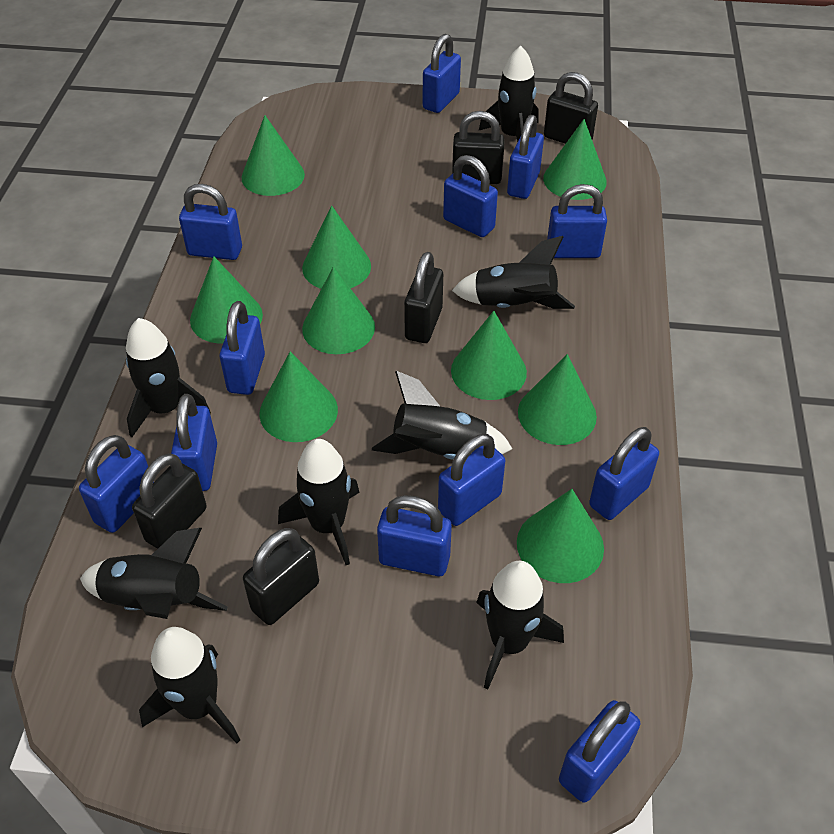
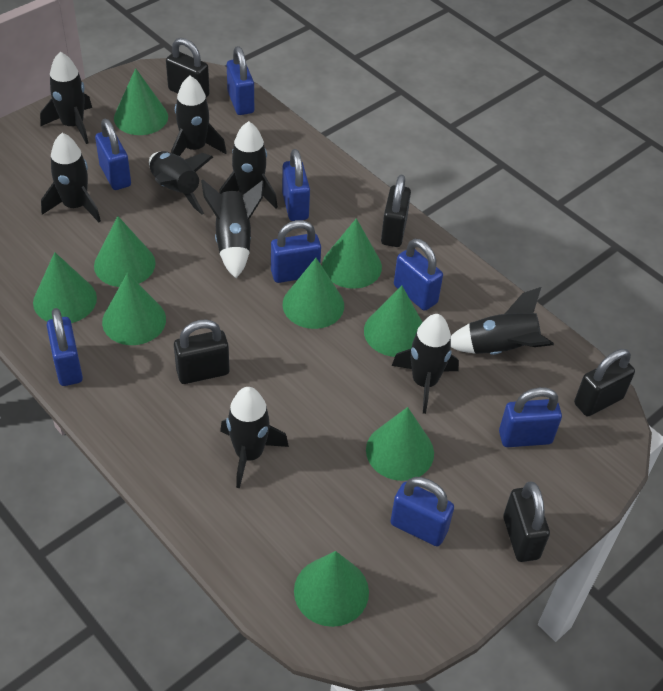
black rocket: 8 -> 9
blue padlock: 12 -> 8

